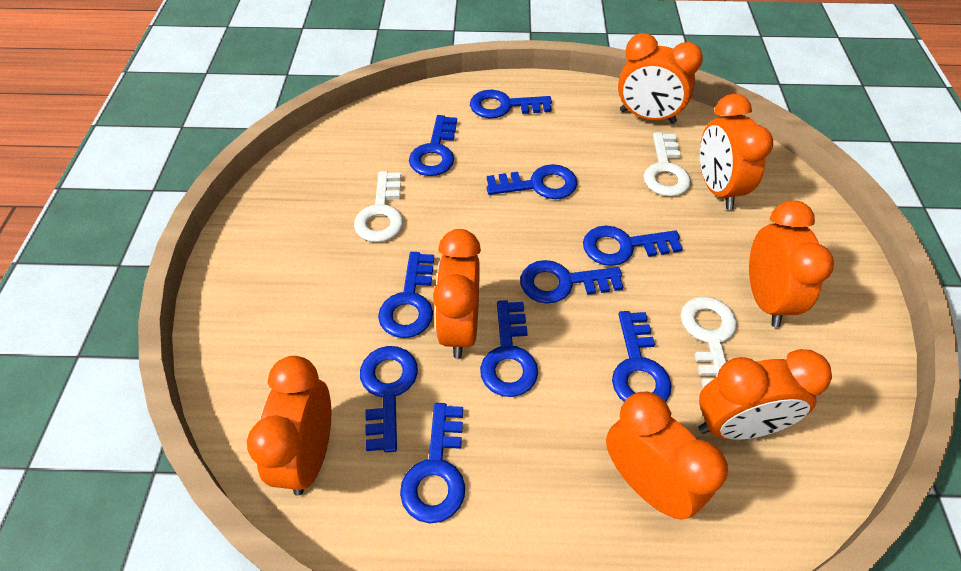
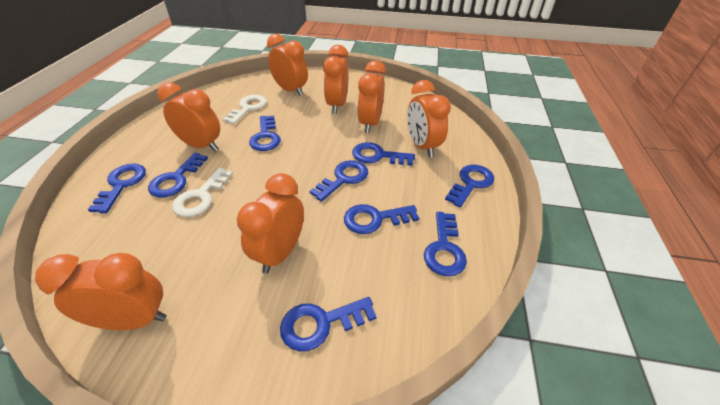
blue key: 10 -> 9
white key: 3 -> 2

